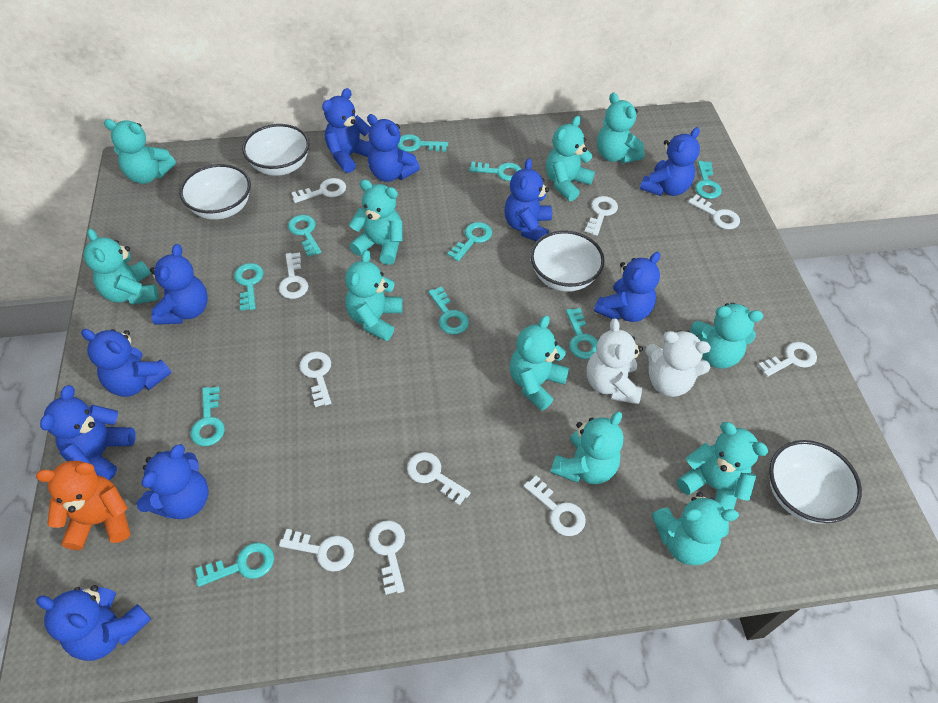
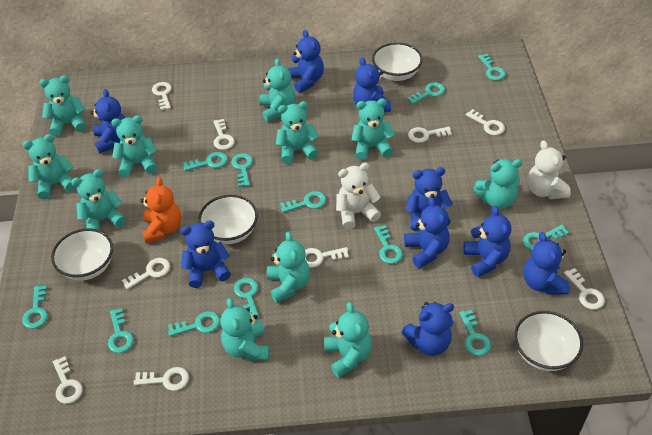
blue teddy bear: 10 -> 9
turquoise key: 10 -> 12
white key: 10 -> 9

